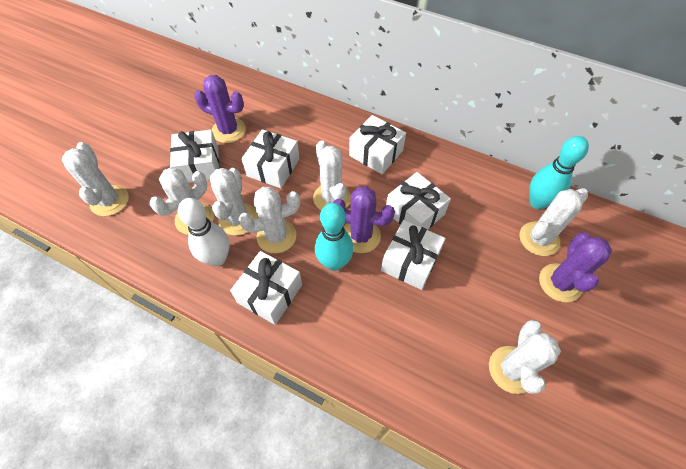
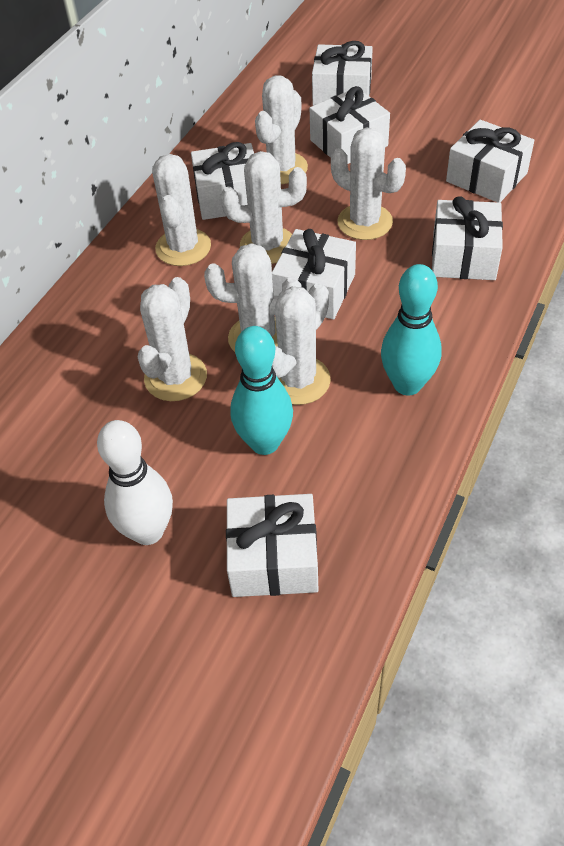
purple cactus: 3 -> 0
white gift: 6 -> 7

